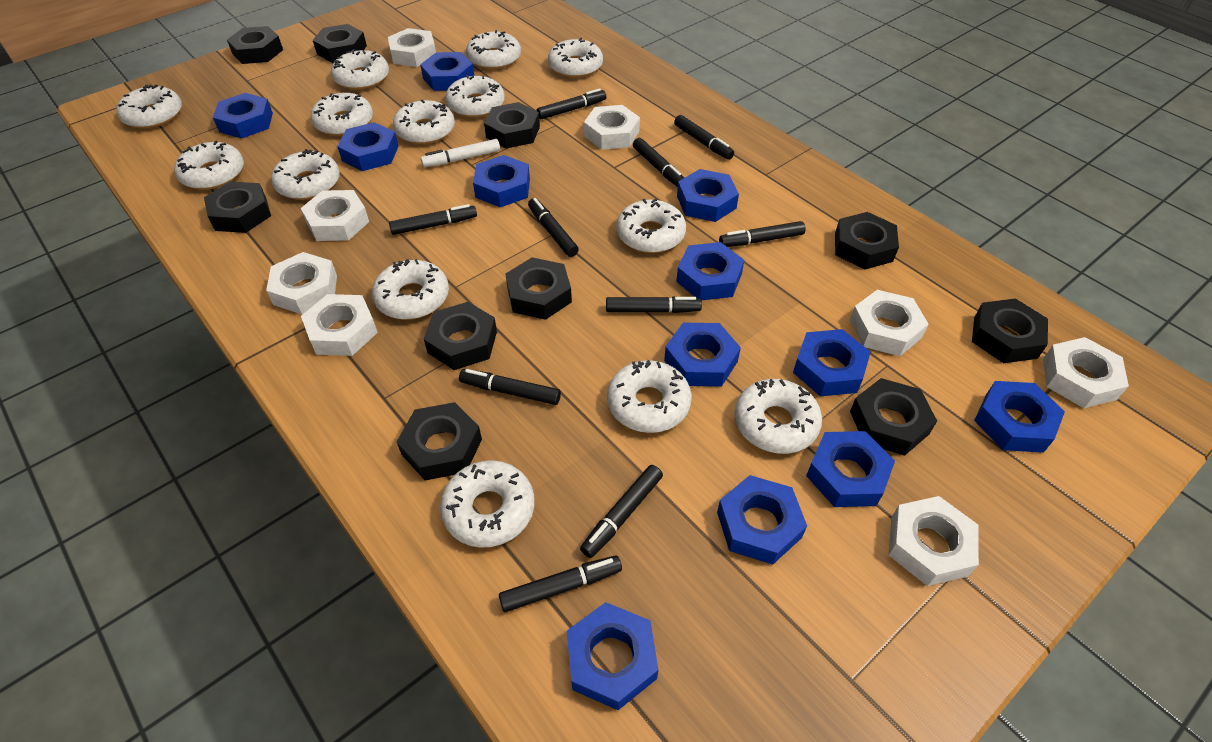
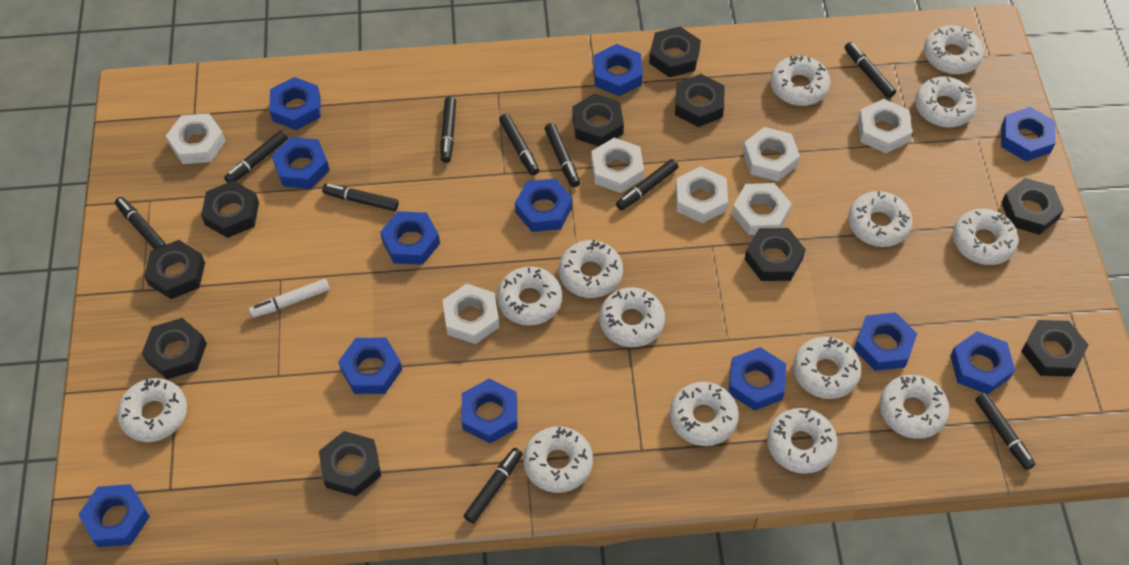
white nut: 8 -> 7

